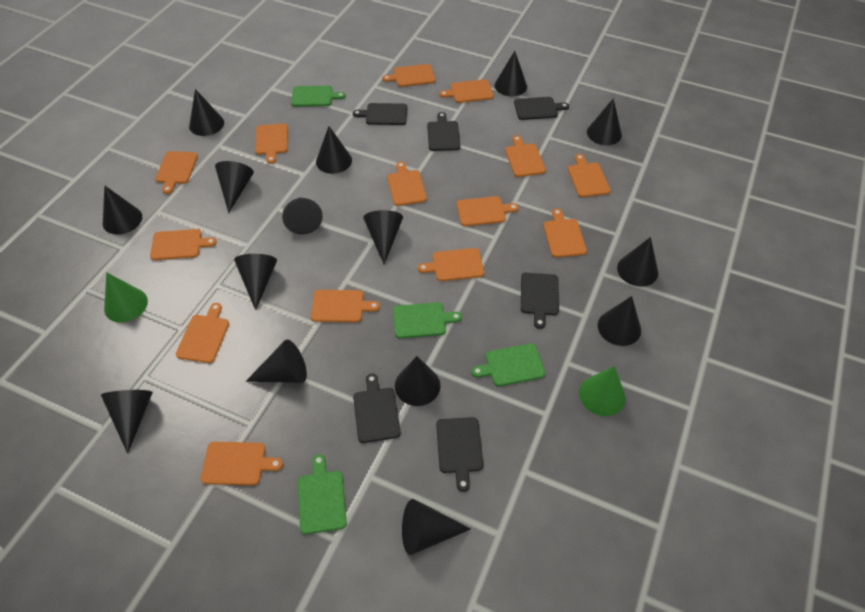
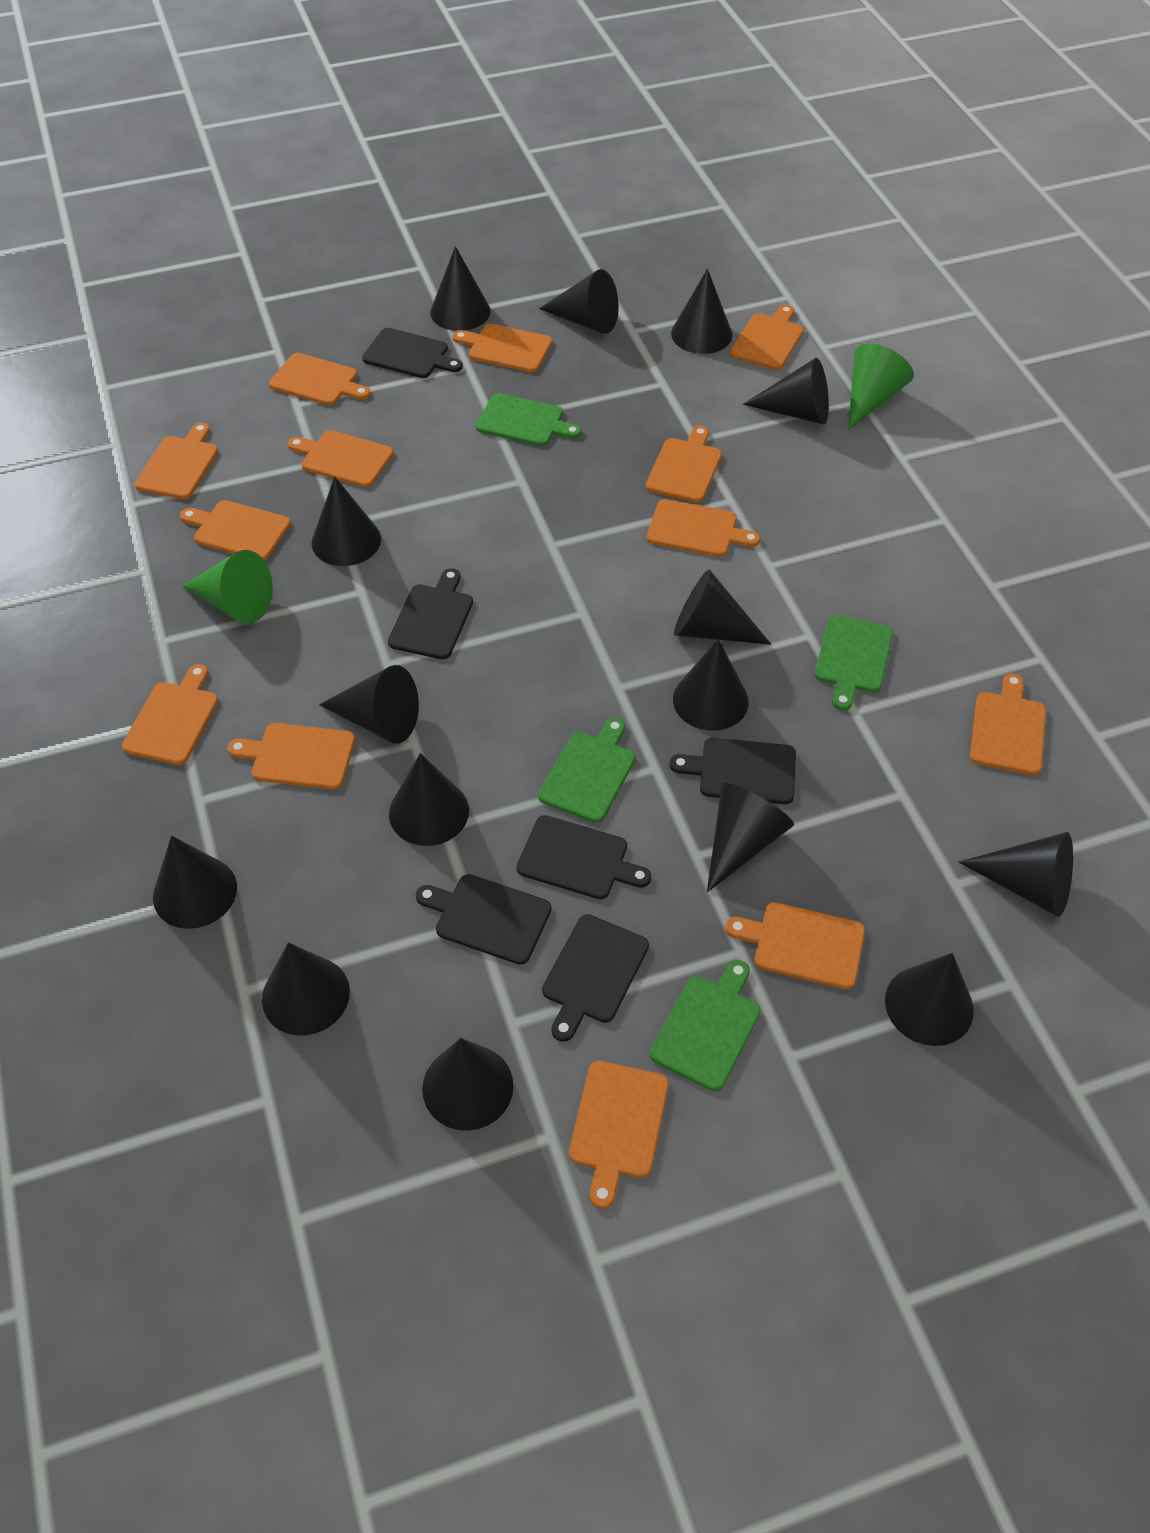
orange cutting board: 14 -> 13

